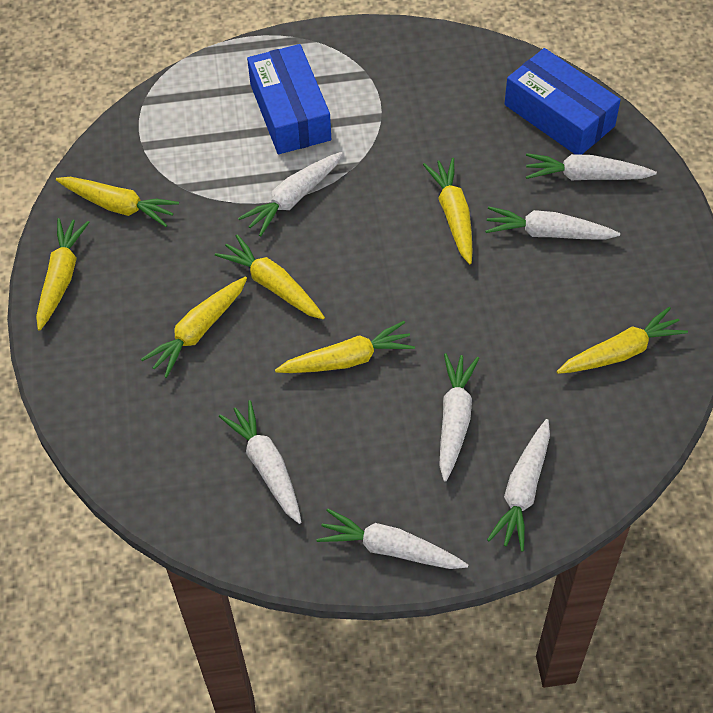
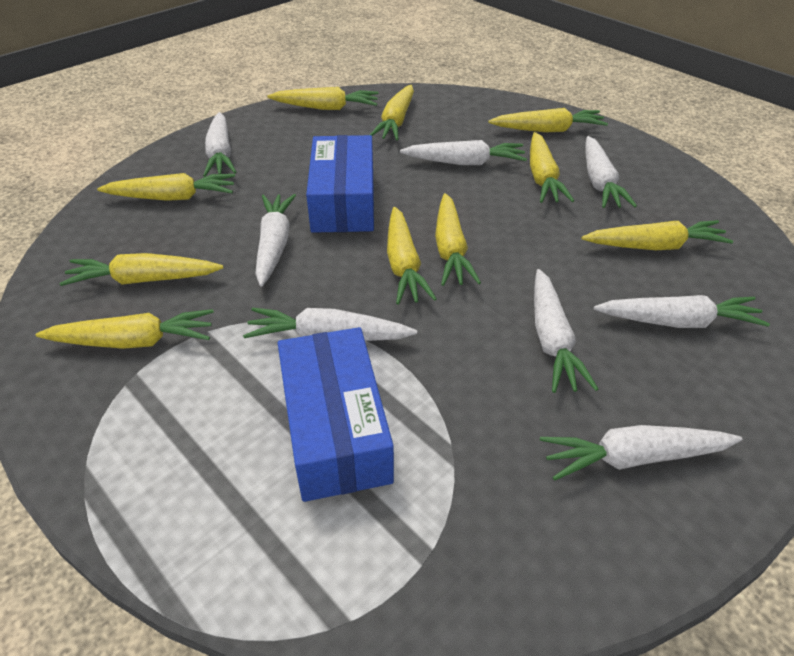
white carrot: 7 -> 8
yellow carrot: 7 -> 10

